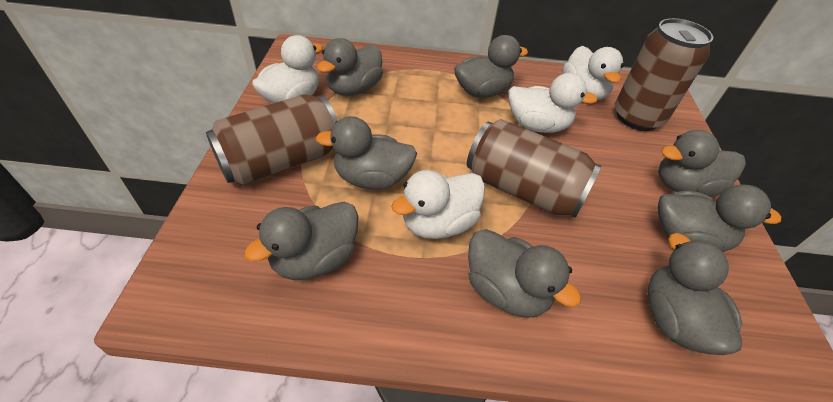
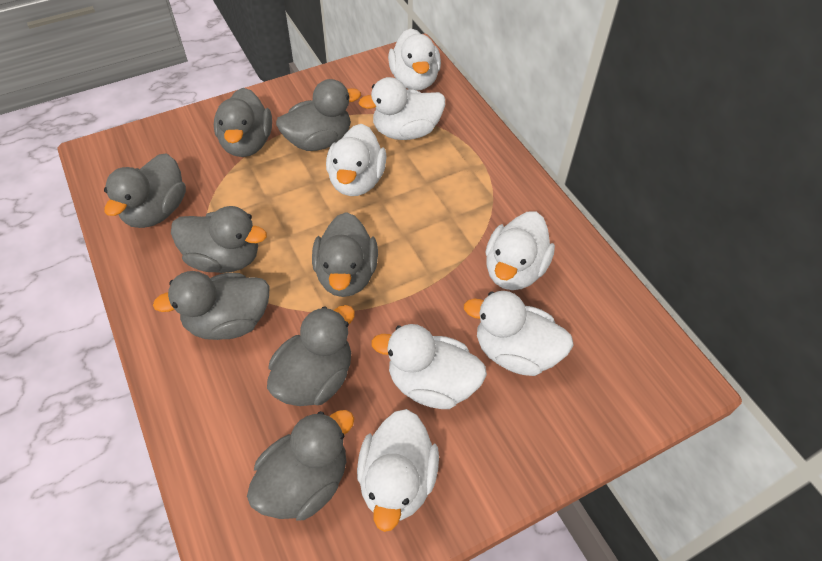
brown can: 3 -> 0
white duck: 4 -> 7

